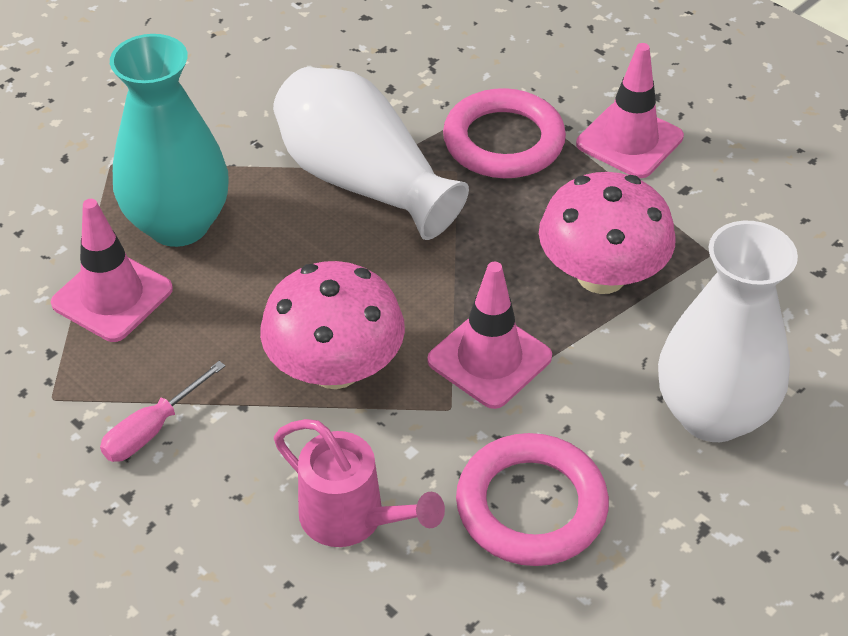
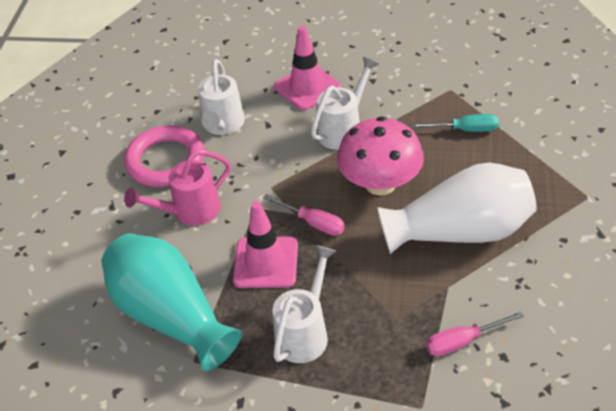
pink mushroom: 2 -> 1
pink ring: 2 -> 1
pink screwdriver: 1 -> 2
pink traffic cone: 3 -> 2
turquoise screwdriver: 0 -> 1
white vase: 2 -> 1
white watering can: 0 -> 3

